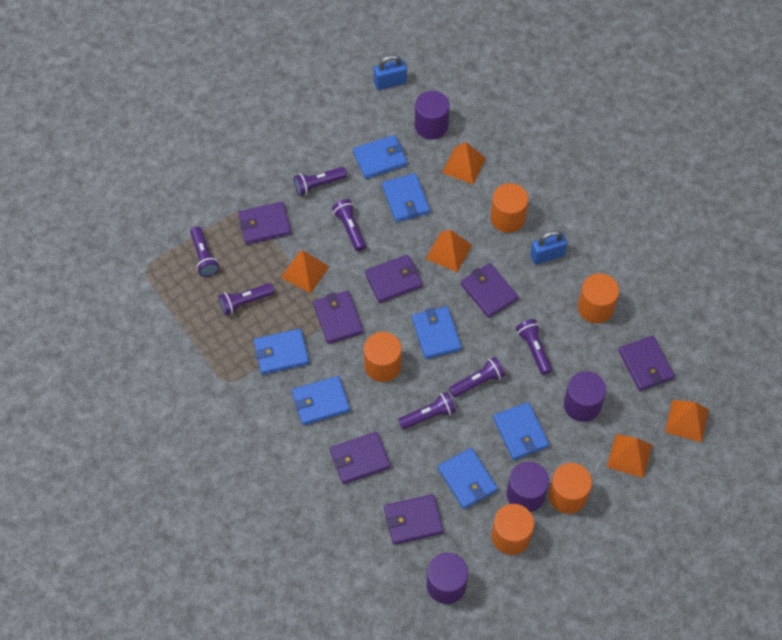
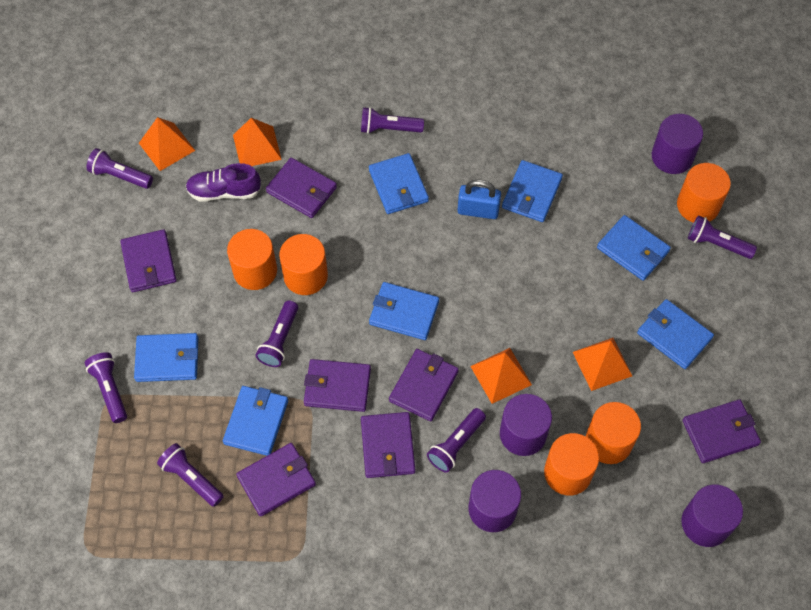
blue padlock: 2 -> 1
orange pyramid: 5 -> 4
purple shoe: 0 -> 1

